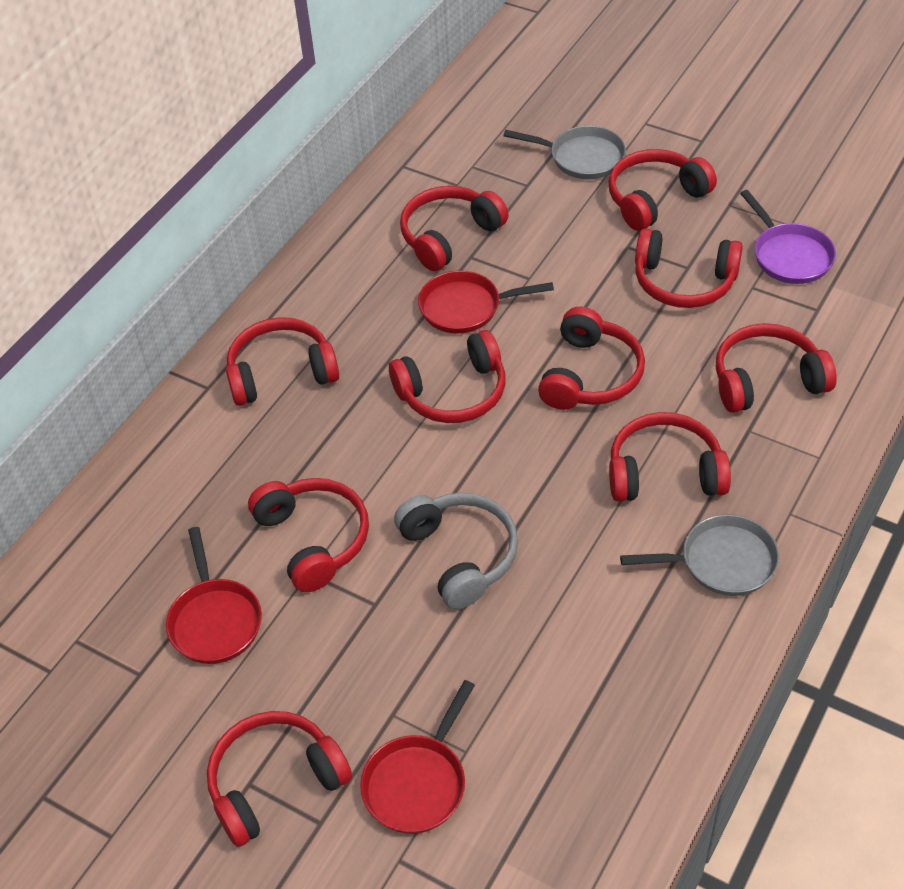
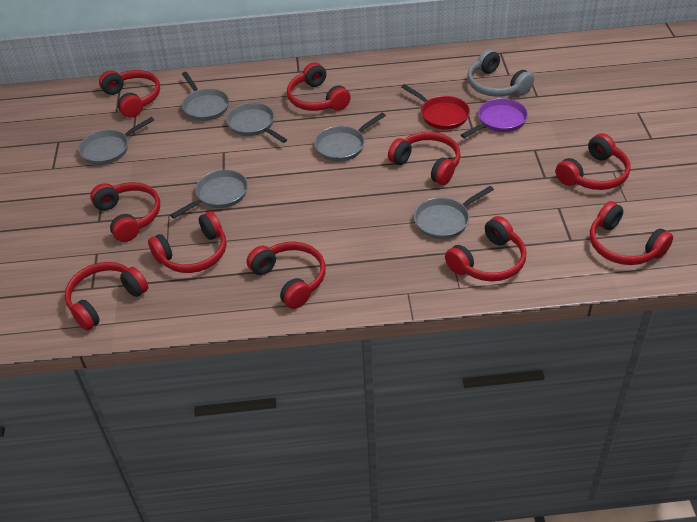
grey pan: 2 -> 6
red pan: 3 -> 1

